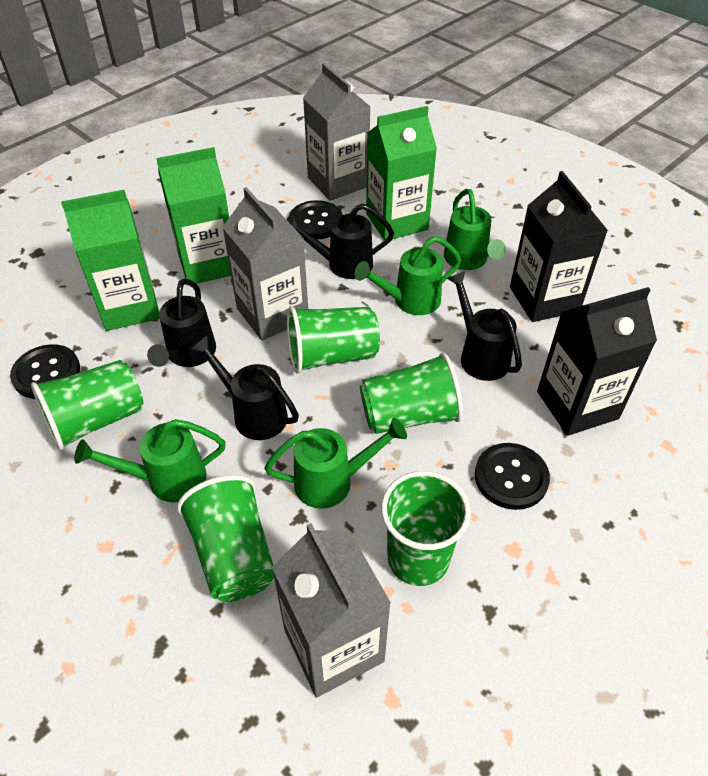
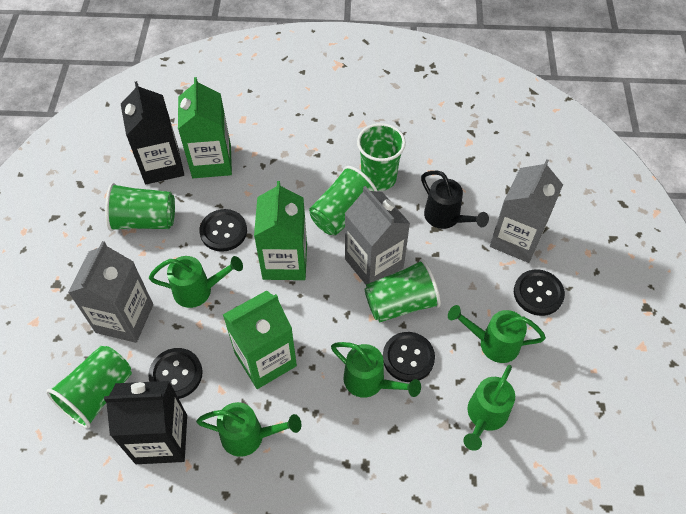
black button: 3 -> 4
black watering can: 4 -> 1
green watering can: 4 -> 5

